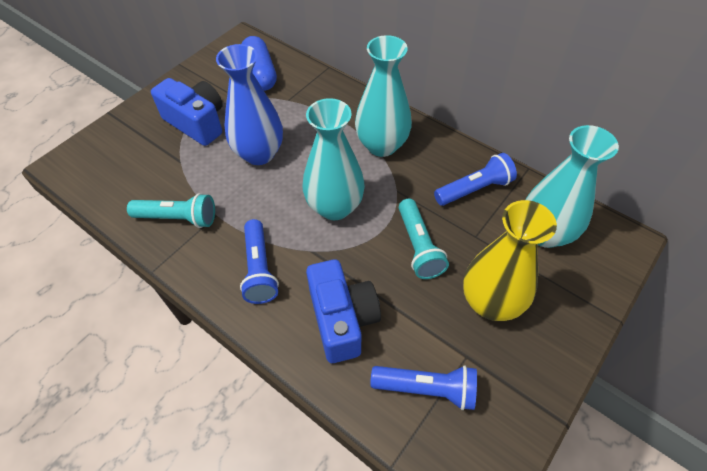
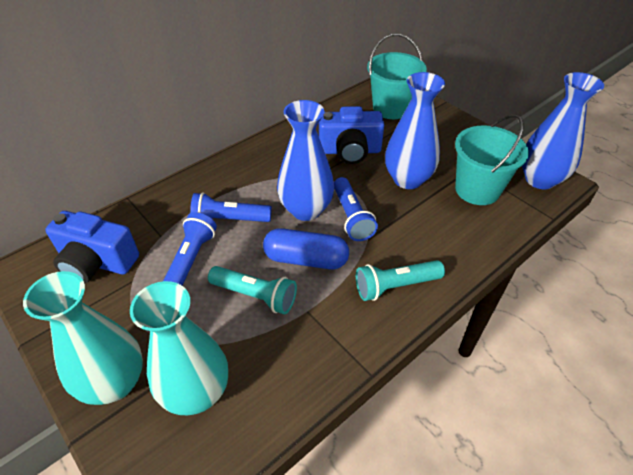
blue vase: 1 -> 3
turquoise bucket: 0 -> 2
turquoise vase: 3 -> 2
yellow vase: 1 -> 0

